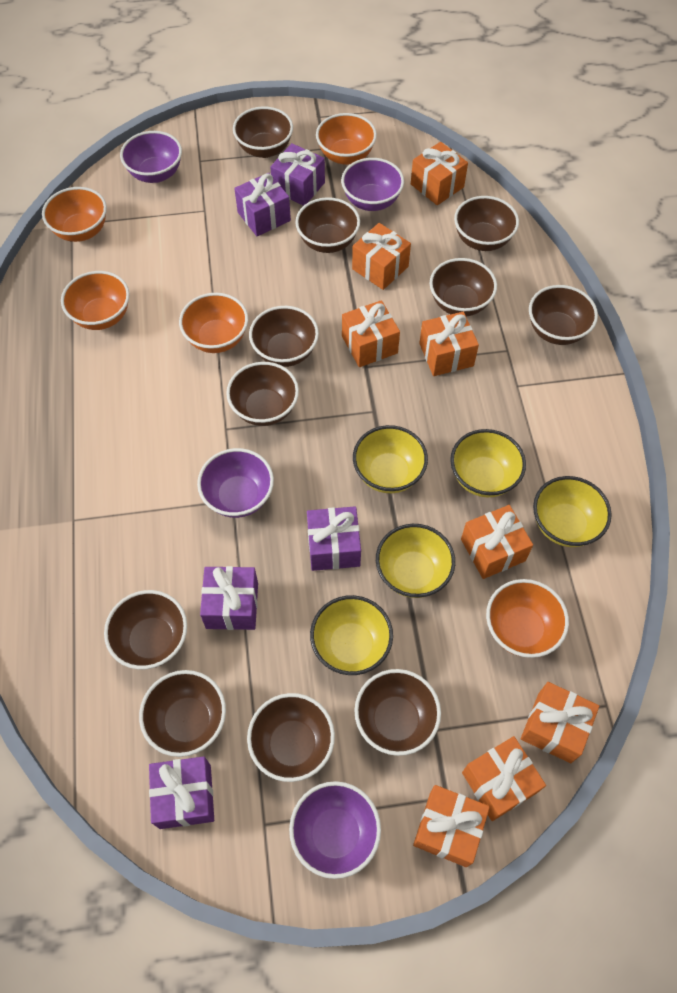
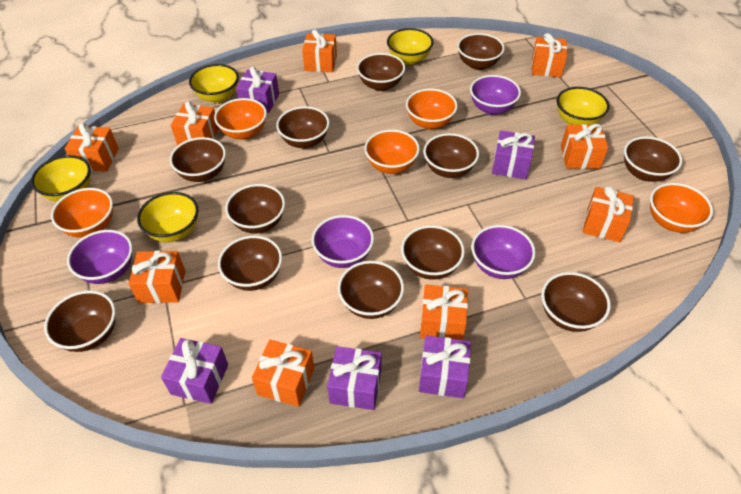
brown bowl: 11 -> 12
orange gift: 8 -> 9

